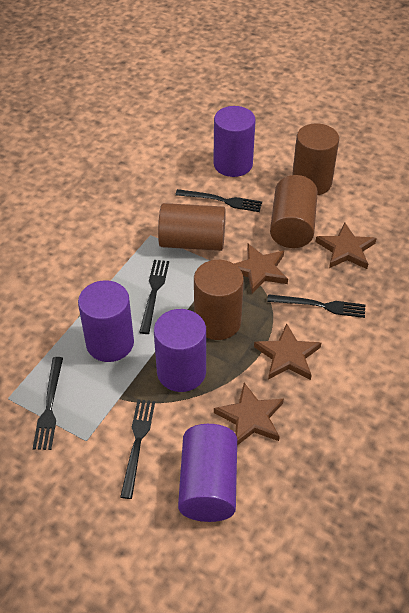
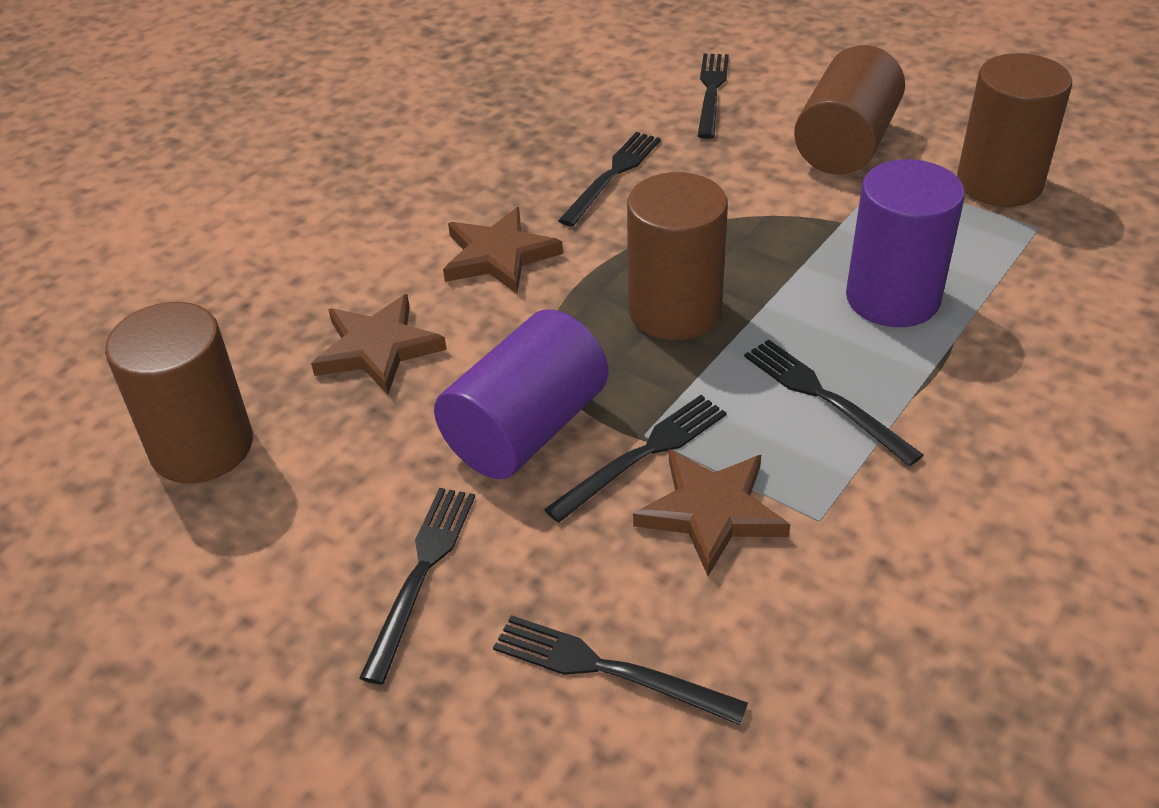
black fork: 5 -> 6
brown star: 4 -> 3
purple cylinder: 4 -> 2

